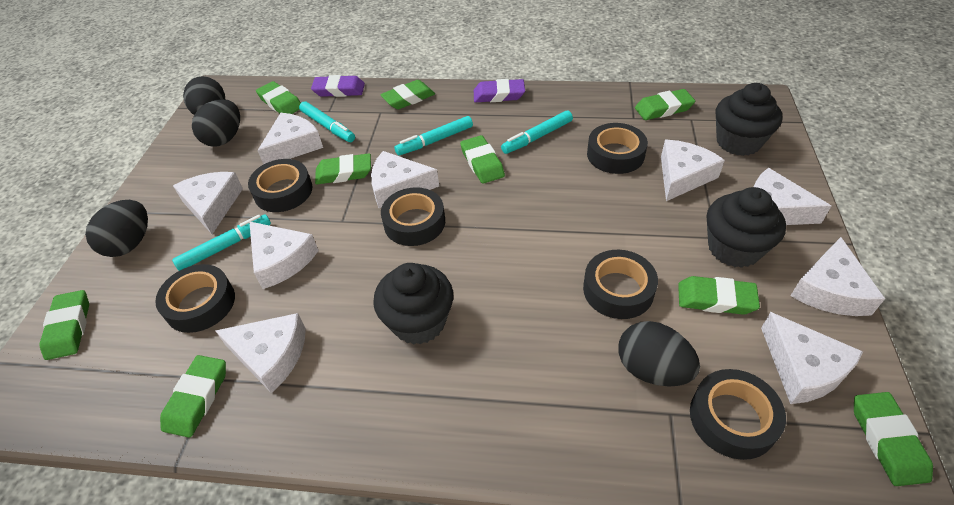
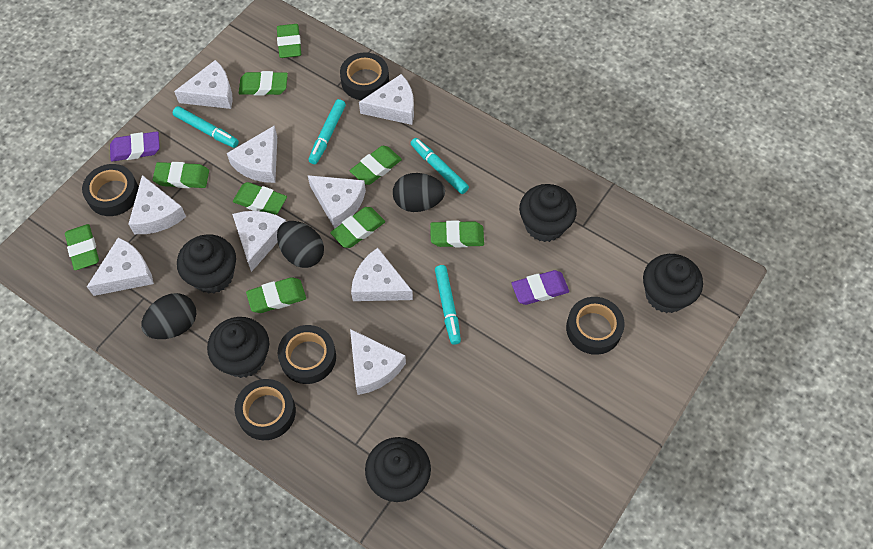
black cupcake: 3 -> 5
black egg: 4 -> 3
black tape: 6 -> 5

